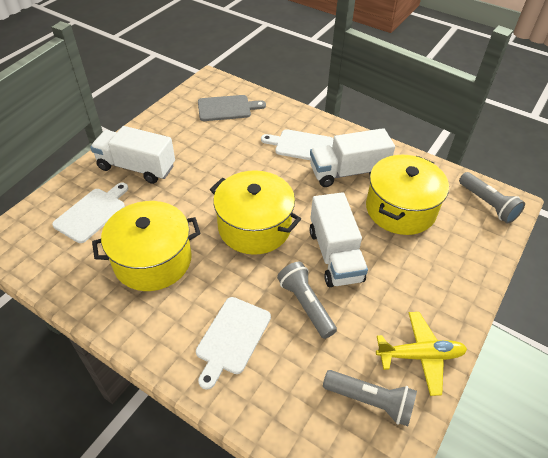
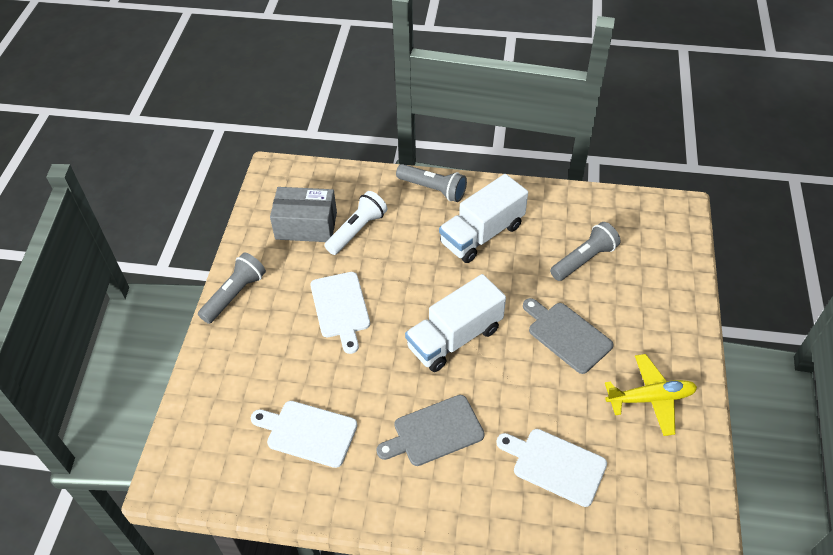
grey box: 0 -> 1
grey cutting board: 1 -> 2
white flashlight: 0 -> 1
white truck: 3 -> 2
yellow pot: 3 -> 0

